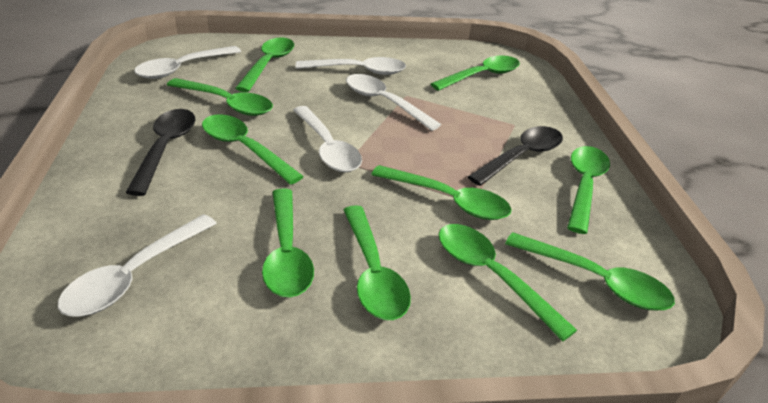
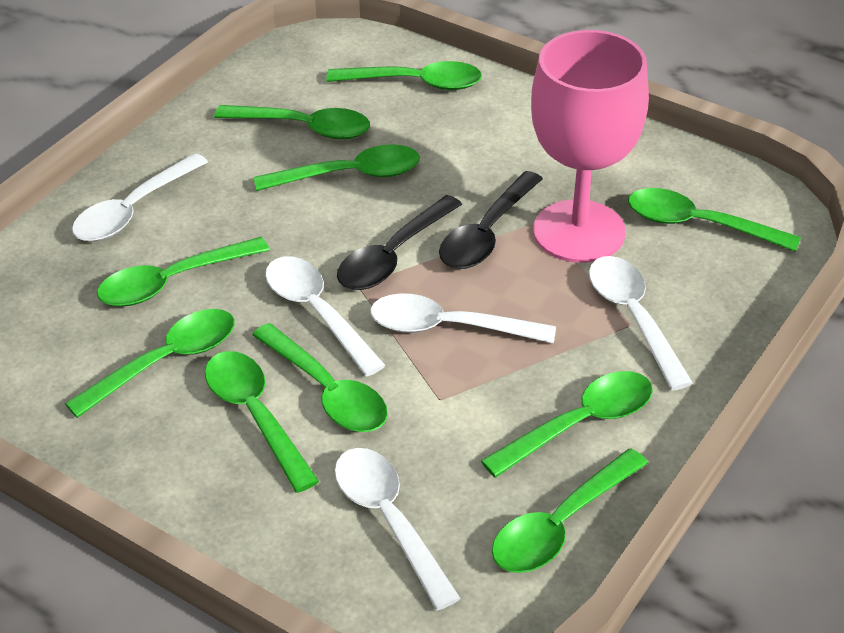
pink goblet: 0 -> 1

